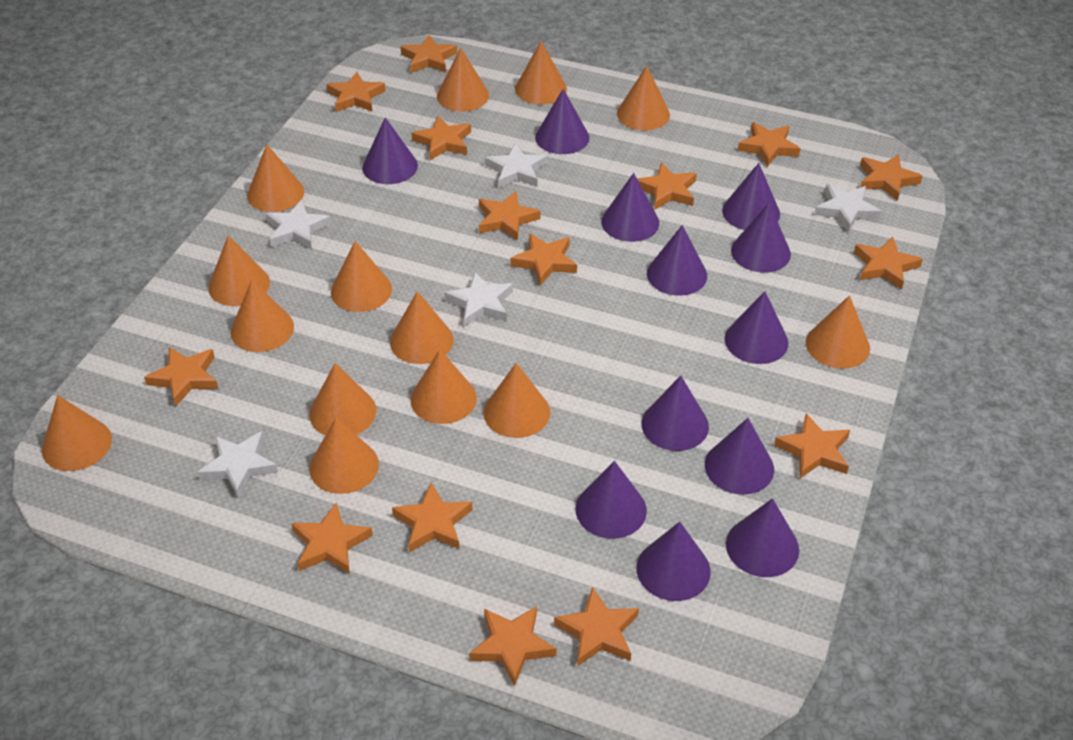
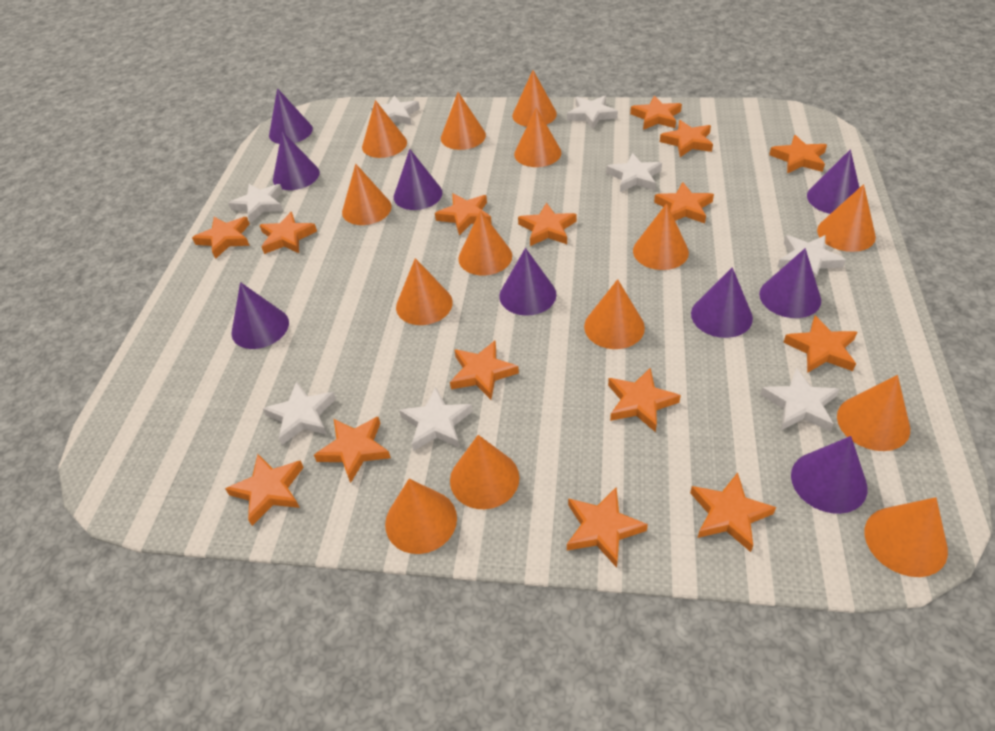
purple cone: 12 -> 9
white star: 5 -> 8

